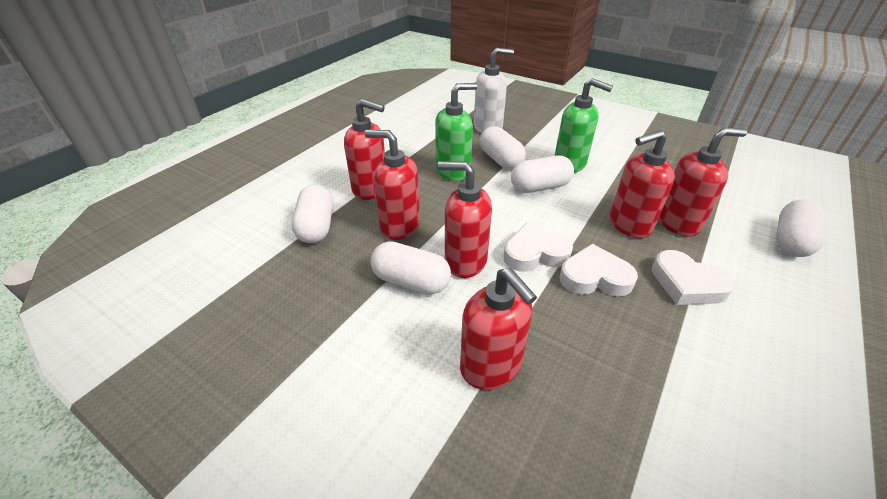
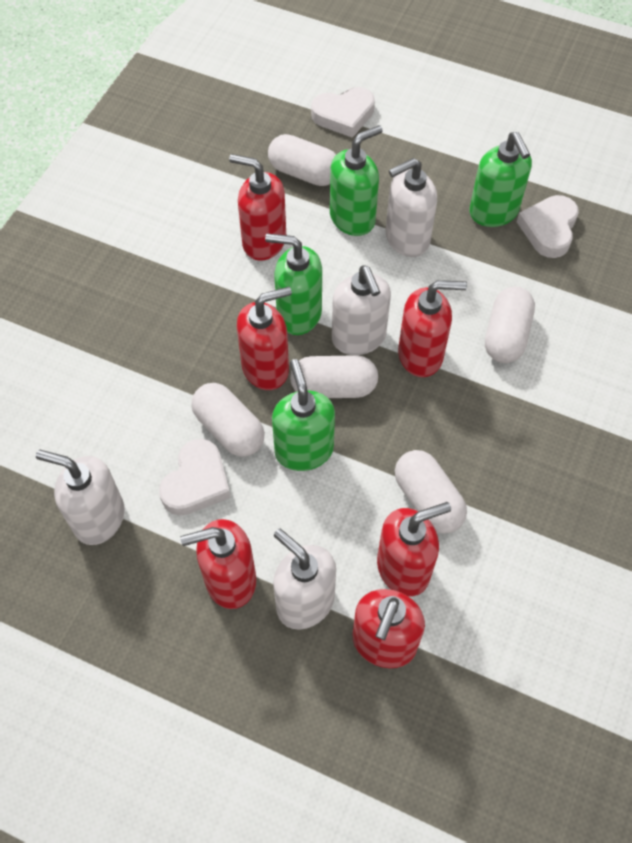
green soap dispenser: 2 -> 4
white soap dispenser: 1 -> 4

